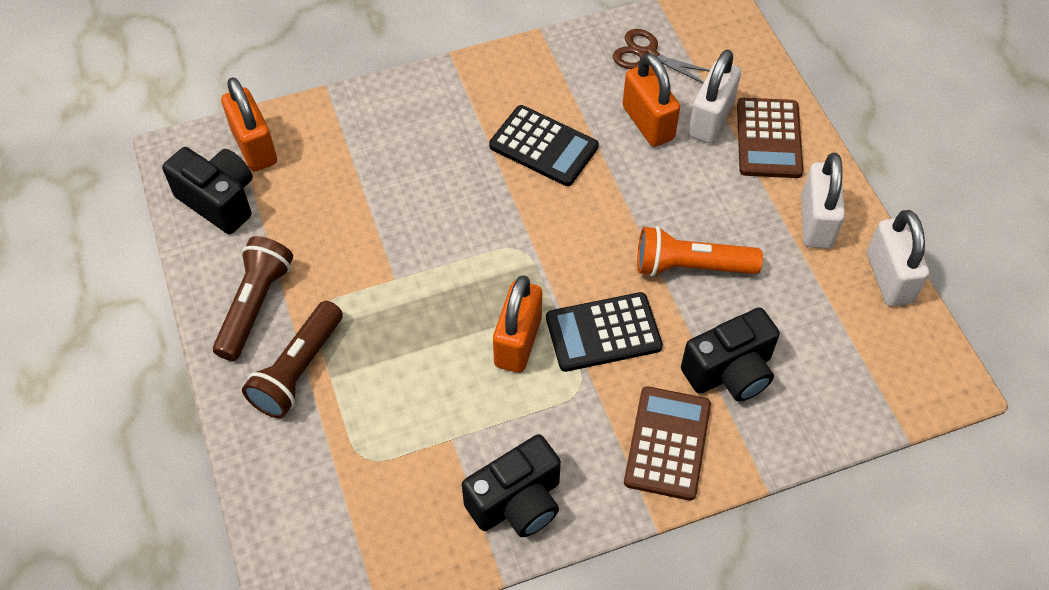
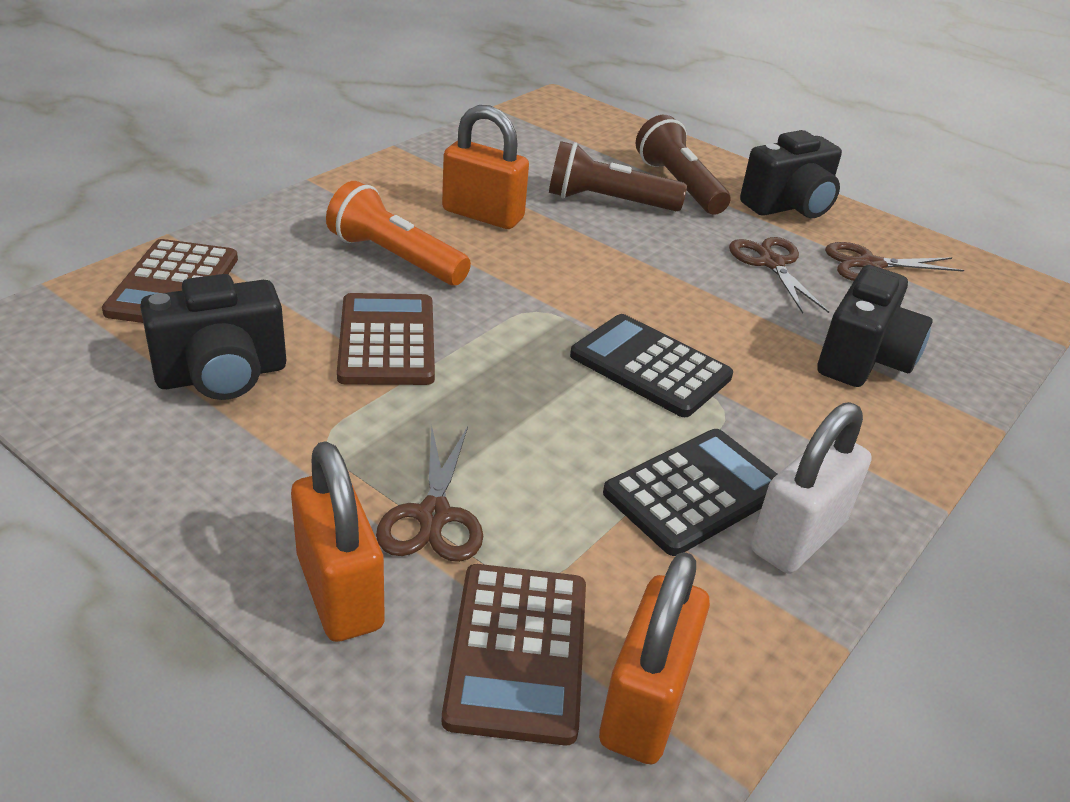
brown calculator: 2 -> 3
brown scissors: 1 -> 3
white padlock: 3 -> 1

